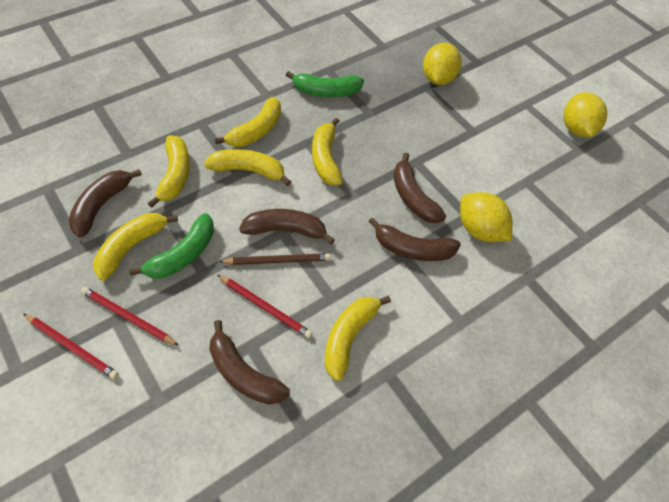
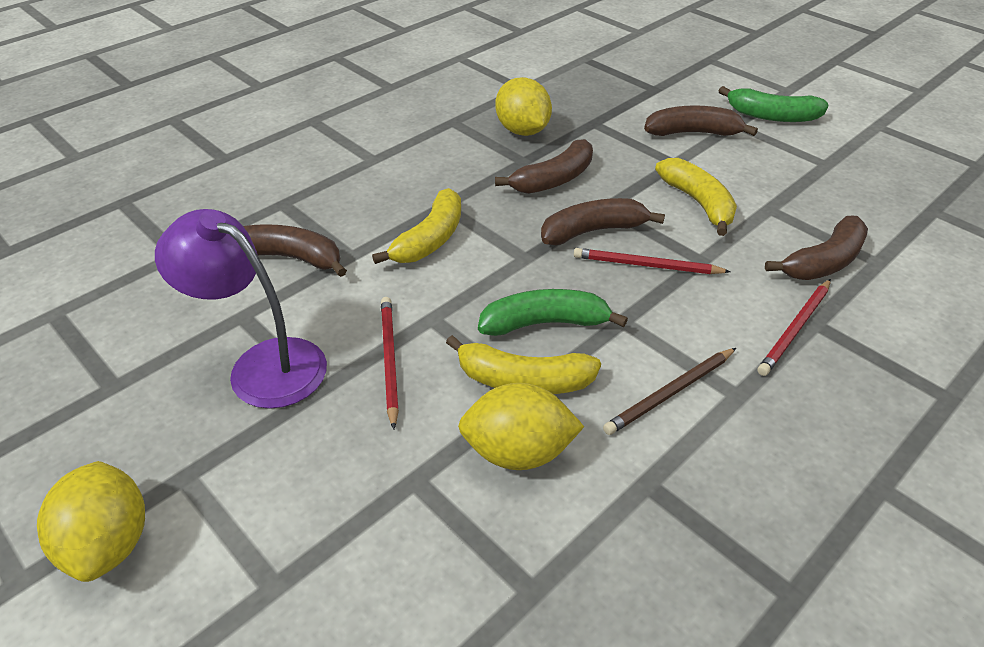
purple lamp: 0 -> 1
yellow banana: 6 -> 3

